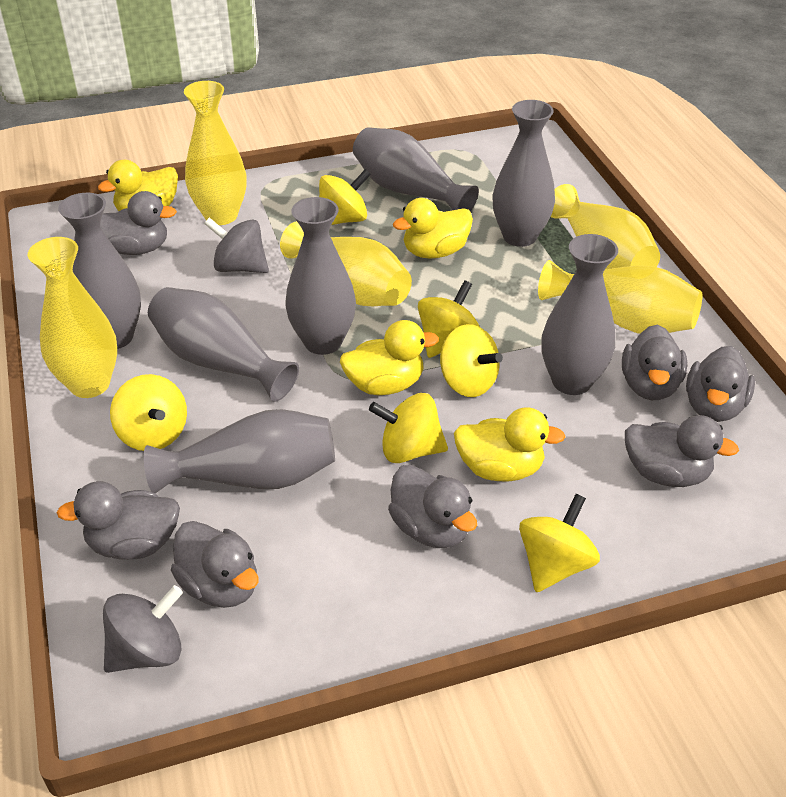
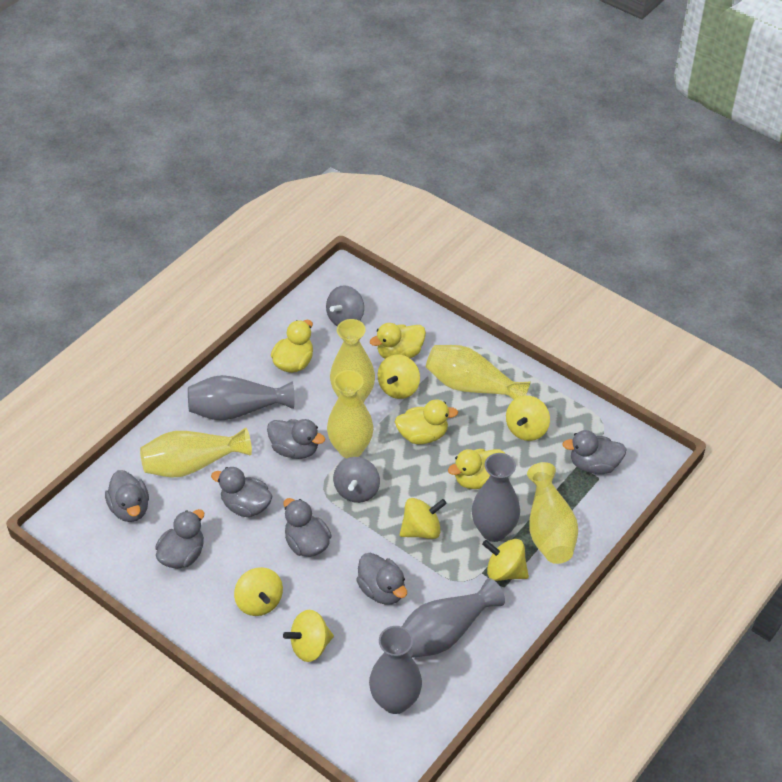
grey vase: 7 -> 4

